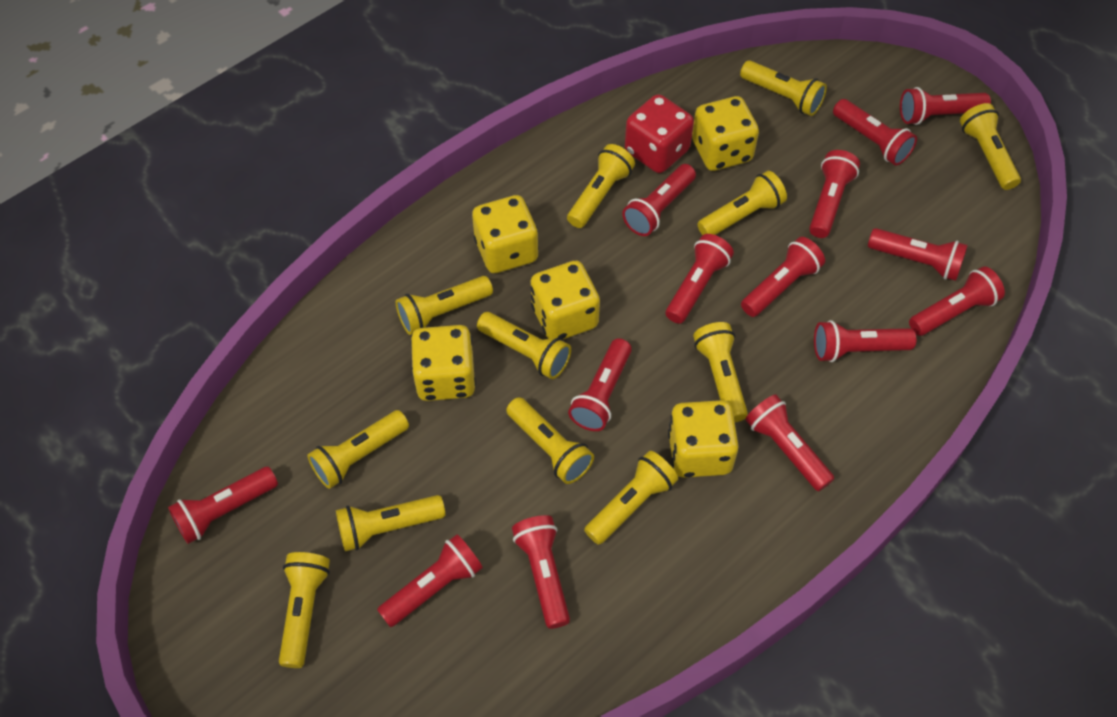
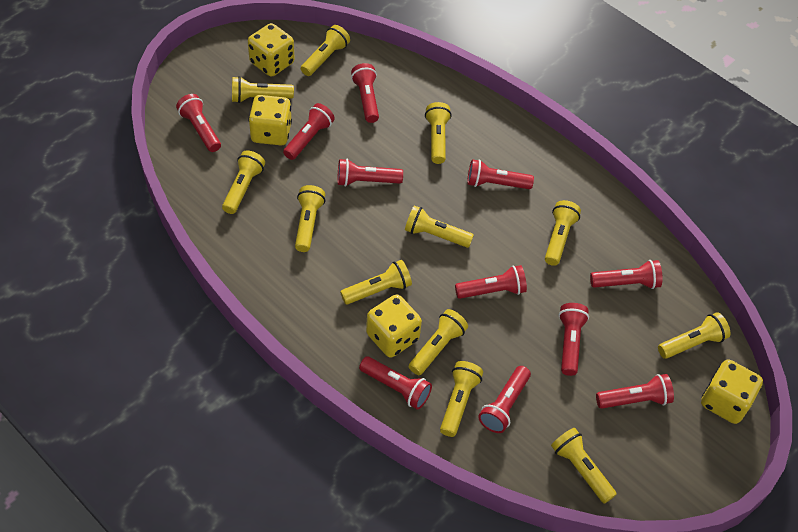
red dice: 1 -> 0
red flashlight: 14 -> 11
yellow dice: 5 -> 4

